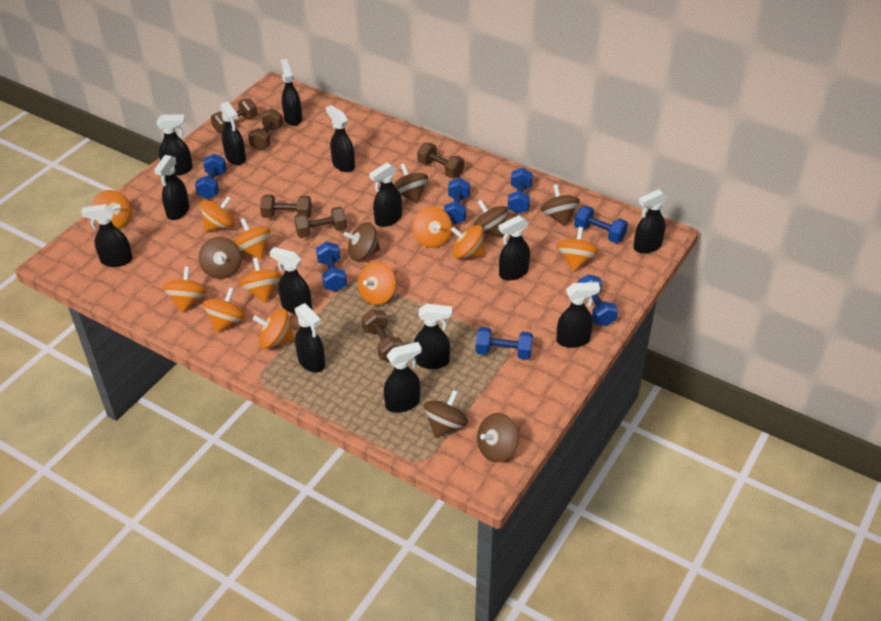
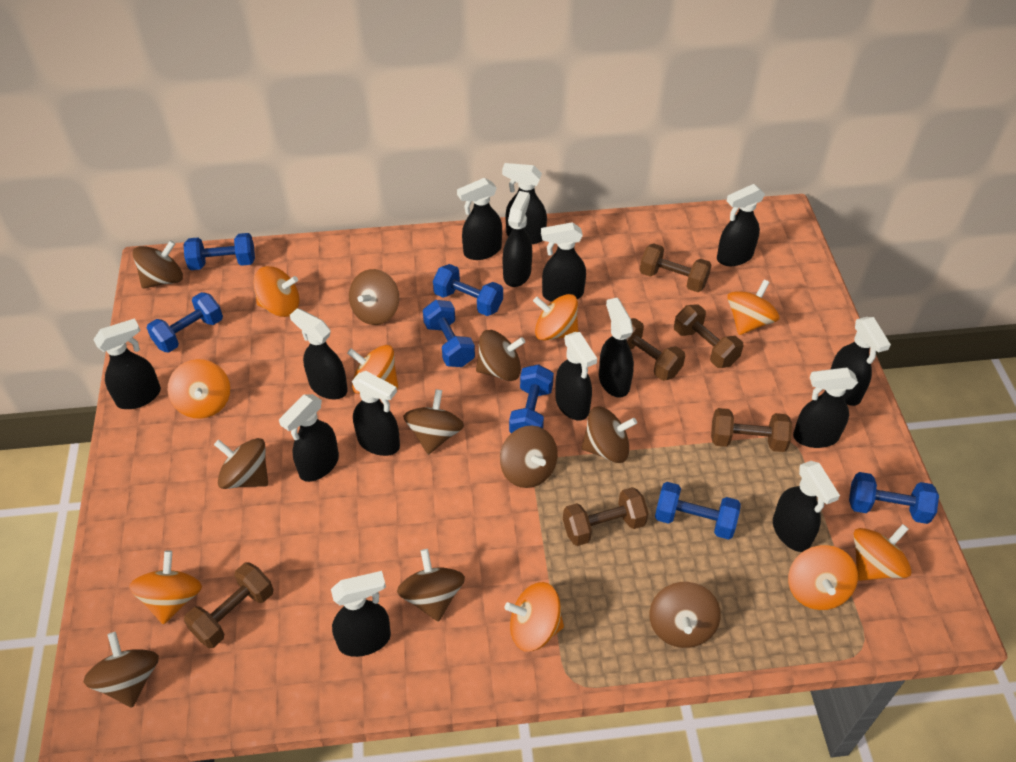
black spray bottle: 14 -> 15
brown spinning top: 7 -> 10
orange spinning top: 11 -> 9

